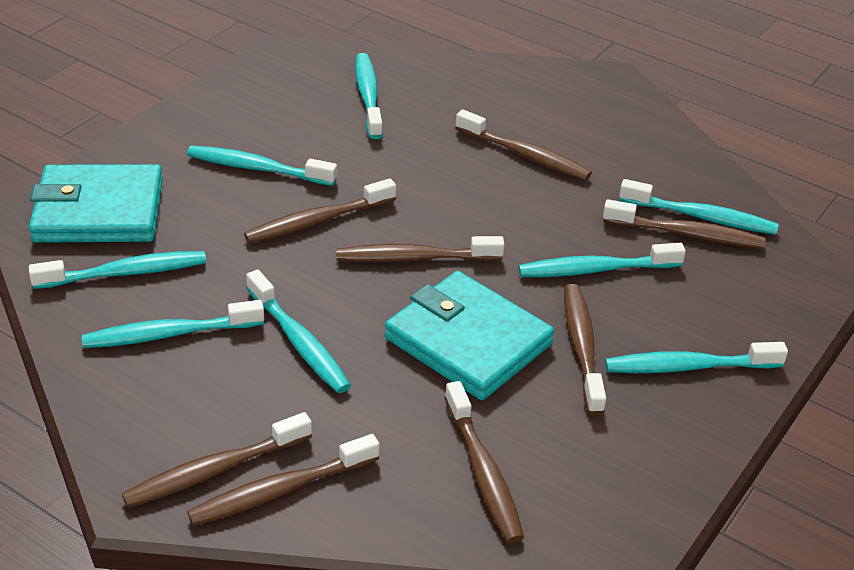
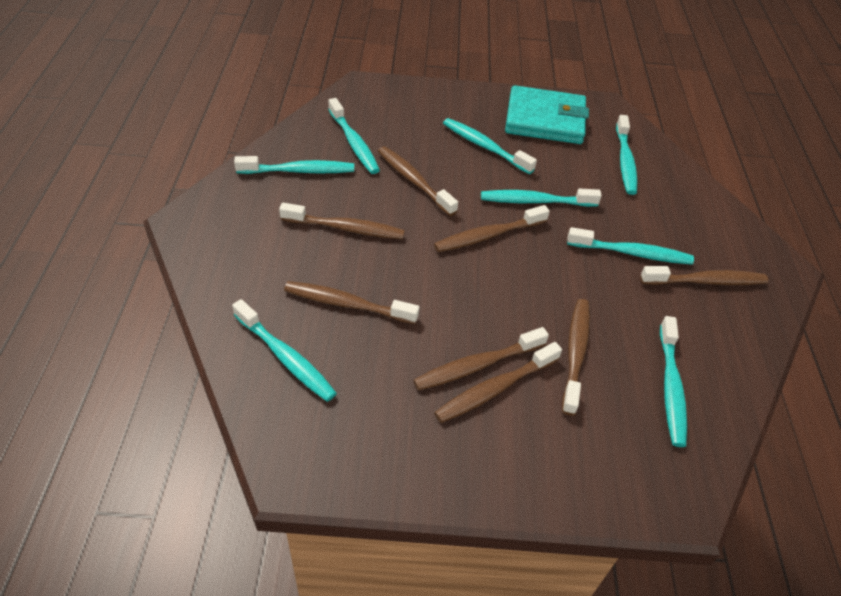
turquoise wallet: 2 -> 1

